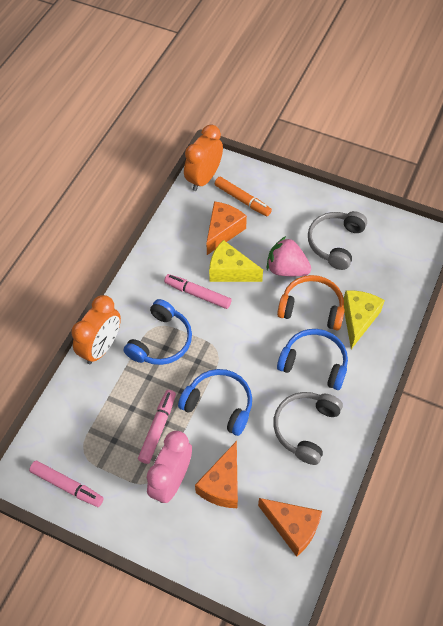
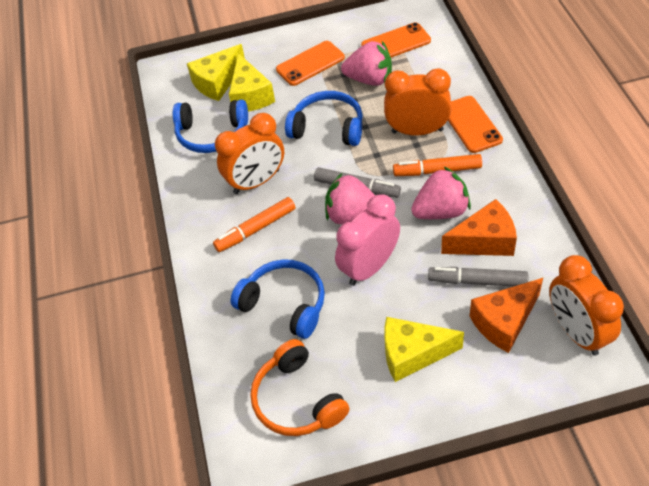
grey headphones: 2 -> 0
grey marker: 0 -> 2
orange cheese: 3 -> 2
orange clock: 2 -> 3
orange marker: 1 -> 2
orange phone: 0 -> 3
pink marker: 3 -> 0
pink strawberry: 1 -> 3
yellow cheese: 2 -> 3

